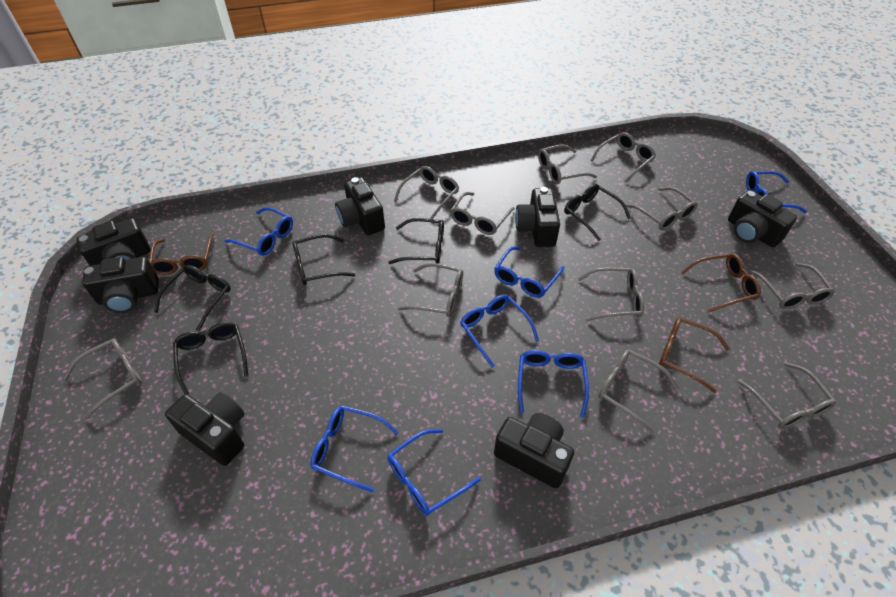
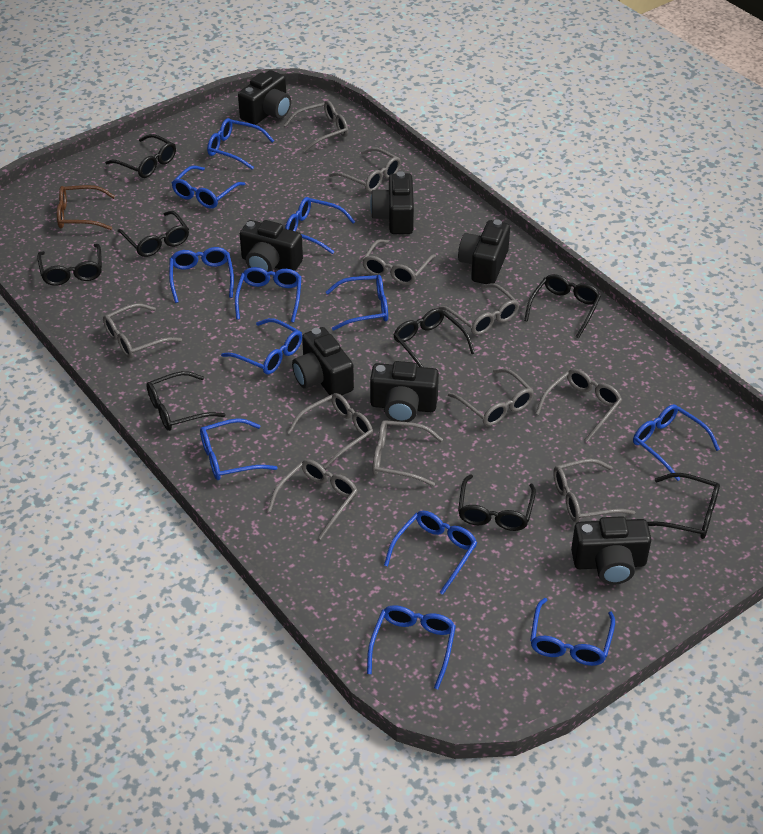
black glasses: 5 -> 8
blue glasses: 7 -> 12
brown glasses: 3 -> 1

